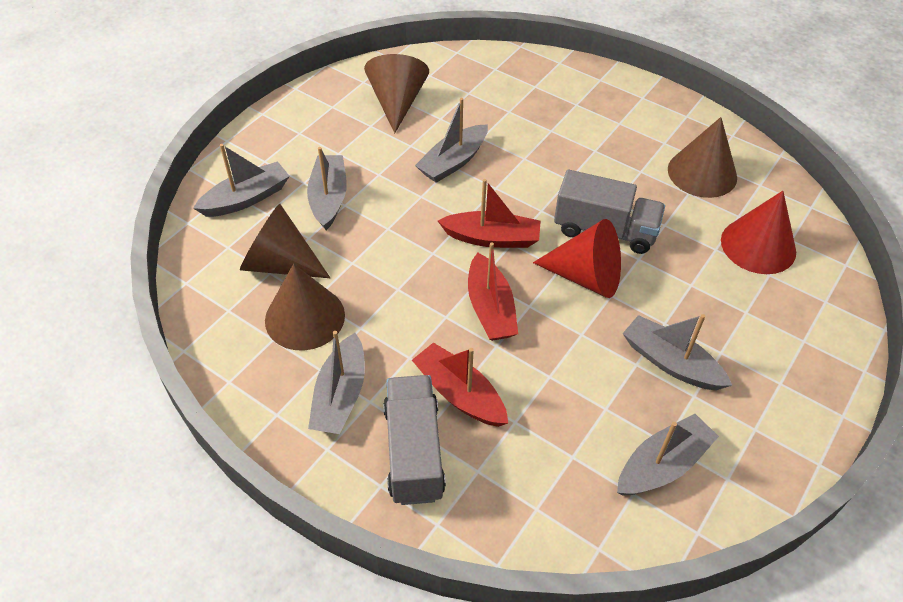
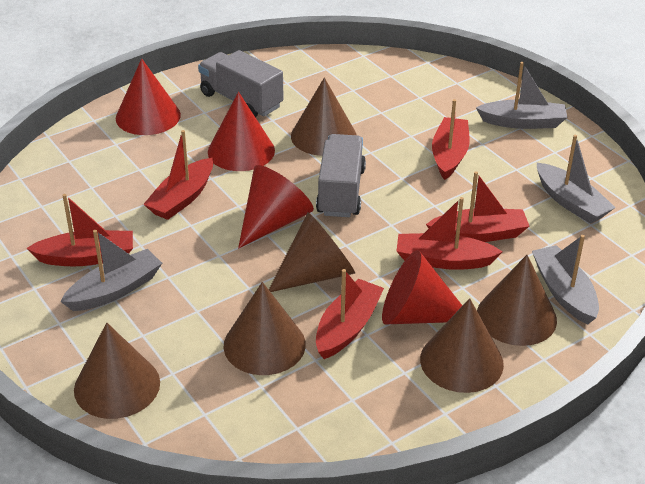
brown cone: 4 -> 6
grey boat: 6 -> 4
red boat: 3 -> 6
red cone: 2 -> 4

